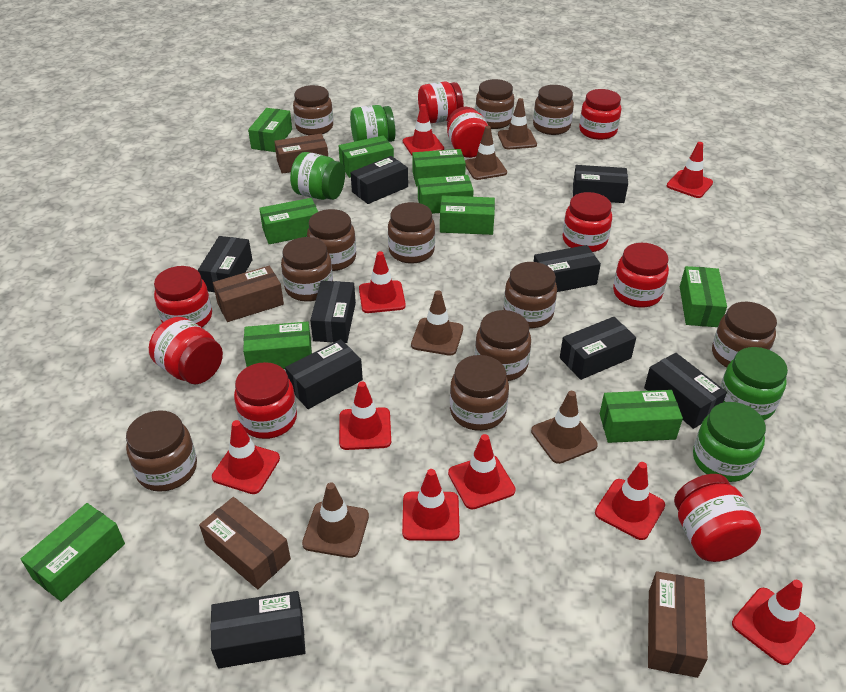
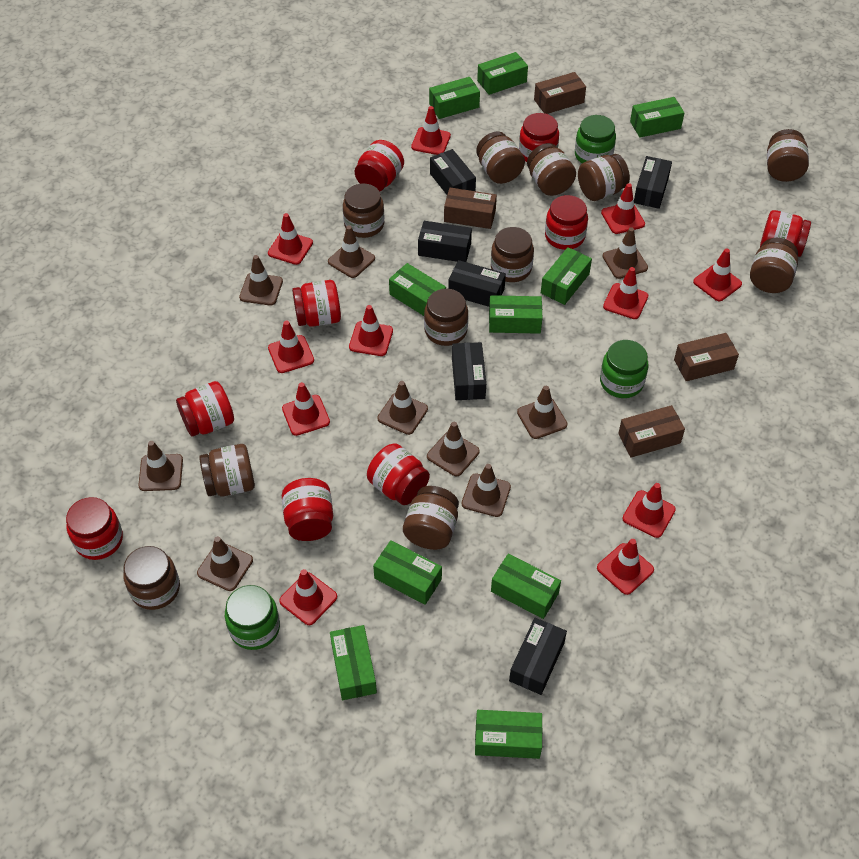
black box: 9 -> 6
brown traffic cone: 5 -> 9
green jar: 4 -> 3
red traffic cone: 9 -> 11

